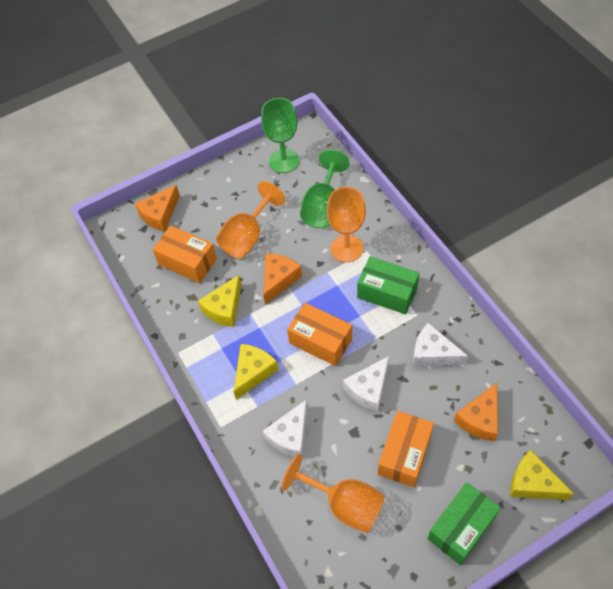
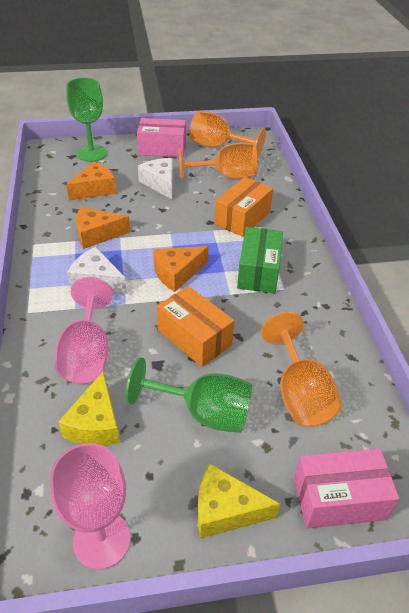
green box: 2 -> 1
orange box: 3 -> 2
pink box: 0 -> 2
pink goblet: 0 -> 2
white cheese: 3 -> 2
yellow cheese: 3 -> 2

